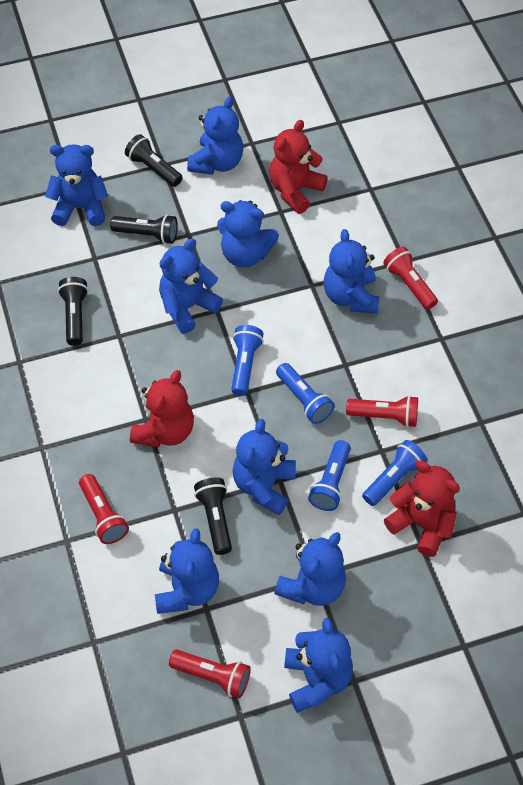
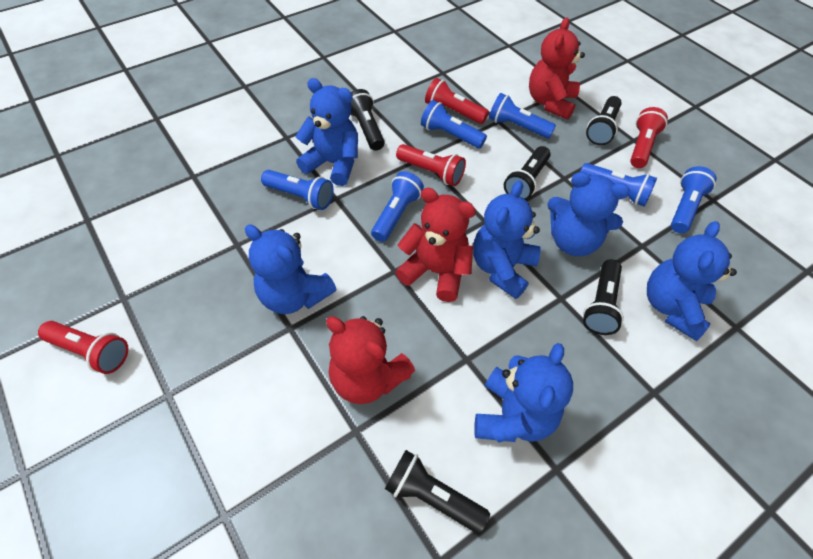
black flashlight: 4 -> 5
blue flashlight: 4 -> 6
blue teddy bear: 9 -> 6

